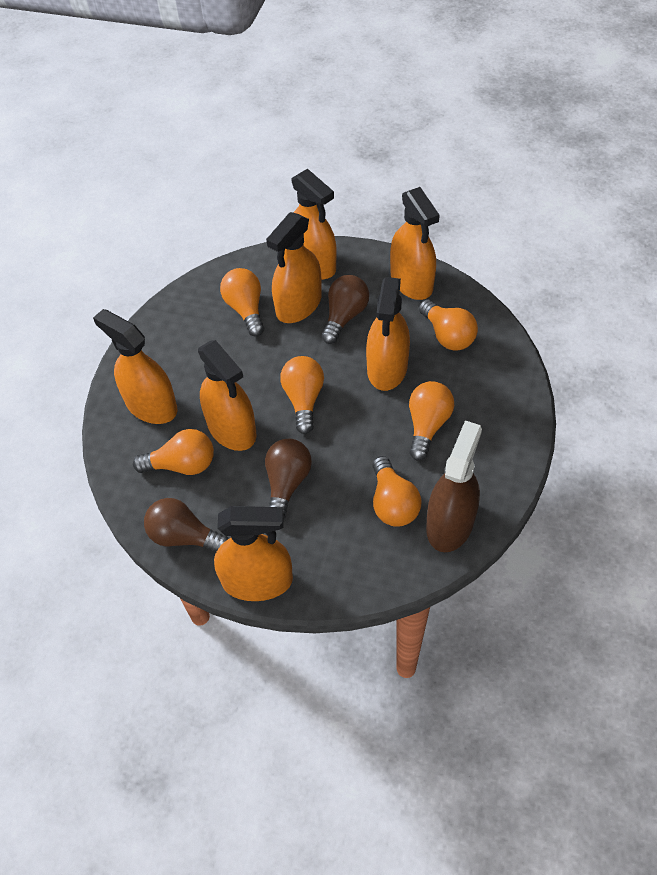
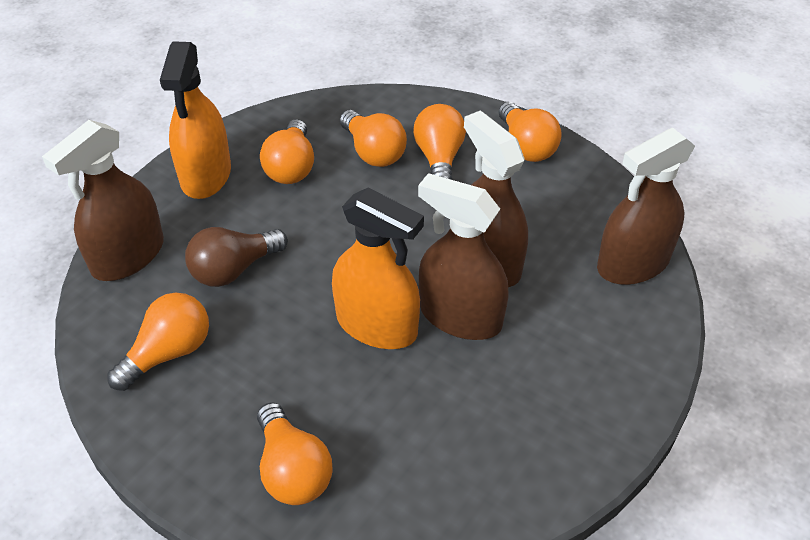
brown light bulb: 3 -> 1
brown spray bottle: 1 -> 4
orange spray bottle: 7 -> 2

